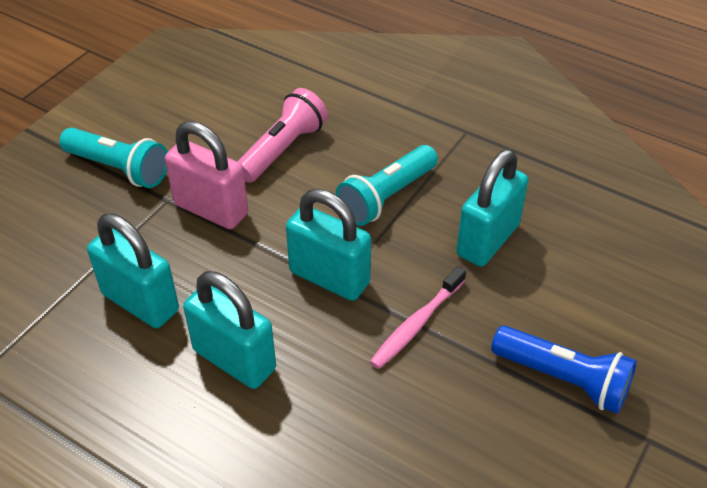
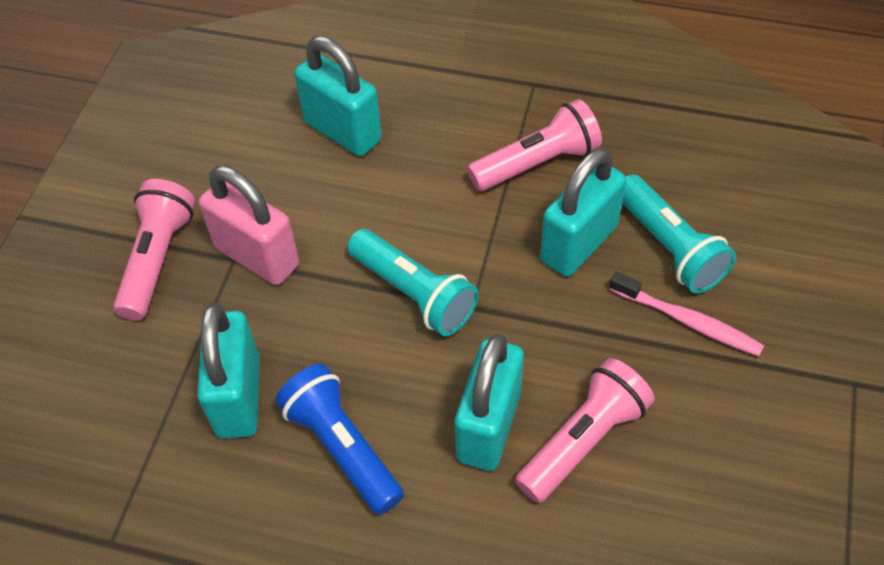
pink flashlight: 1 -> 3

